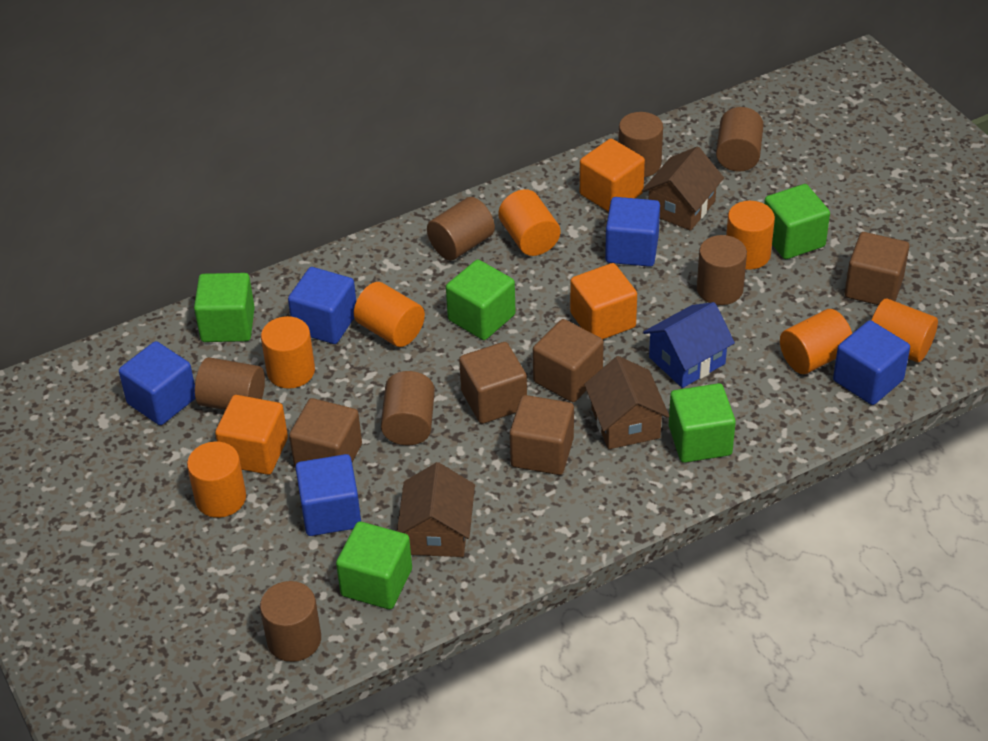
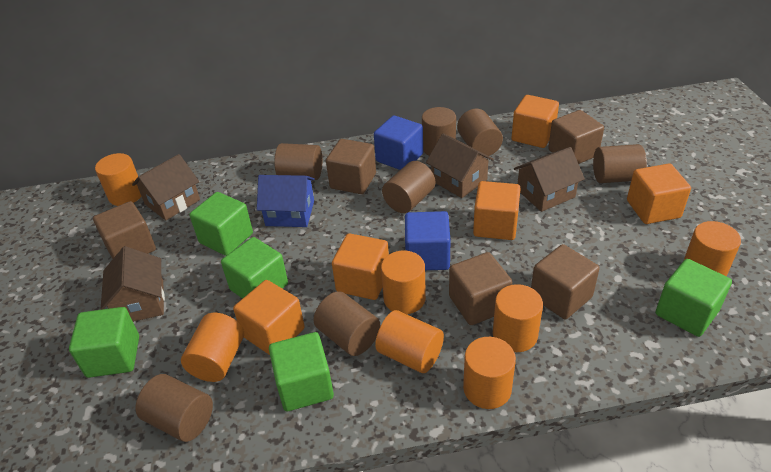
blue cube: 5 -> 2
brown house: 3 -> 4
orange cube: 3 -> 5

